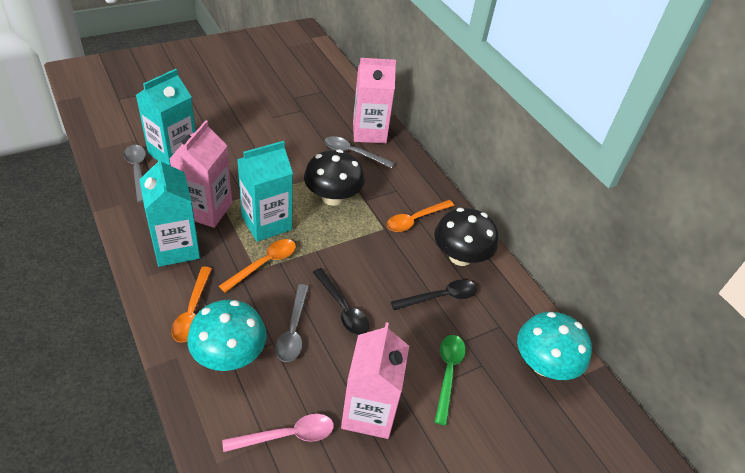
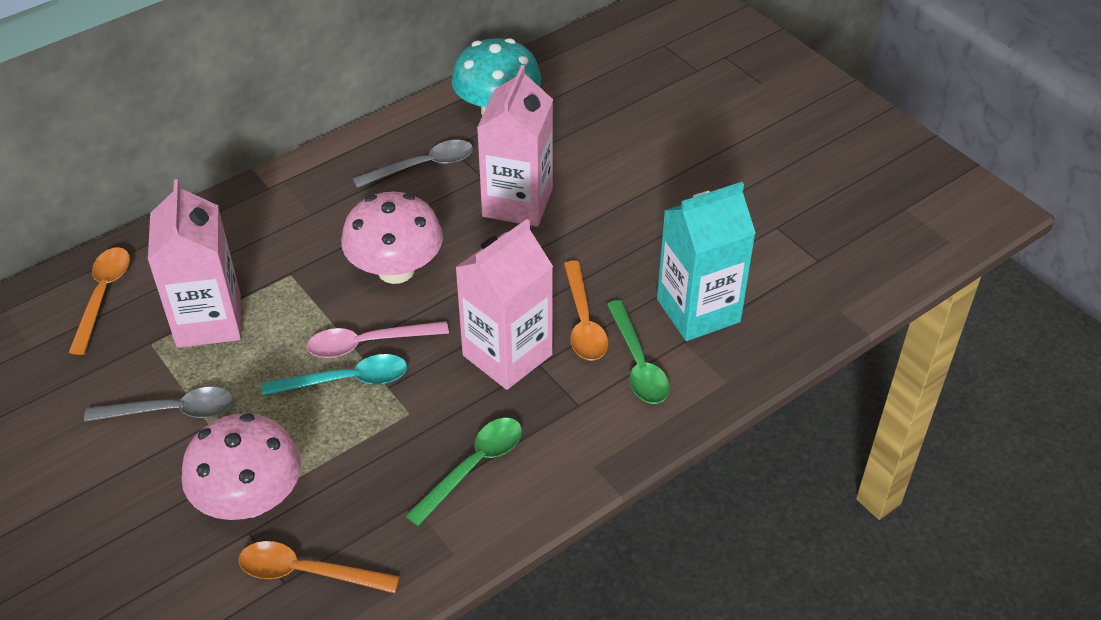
black mushroom: 2 -> 0
black spoon: 2 -> 0
green spoon: 1 -> 2
grey spoon: 3 -> 2
pink mushroom: 0 -> 2
turquoise carton: 3 -> 1
turquoise mushroom: 2 -> 1
turquoise spoon: 0 -> 1

